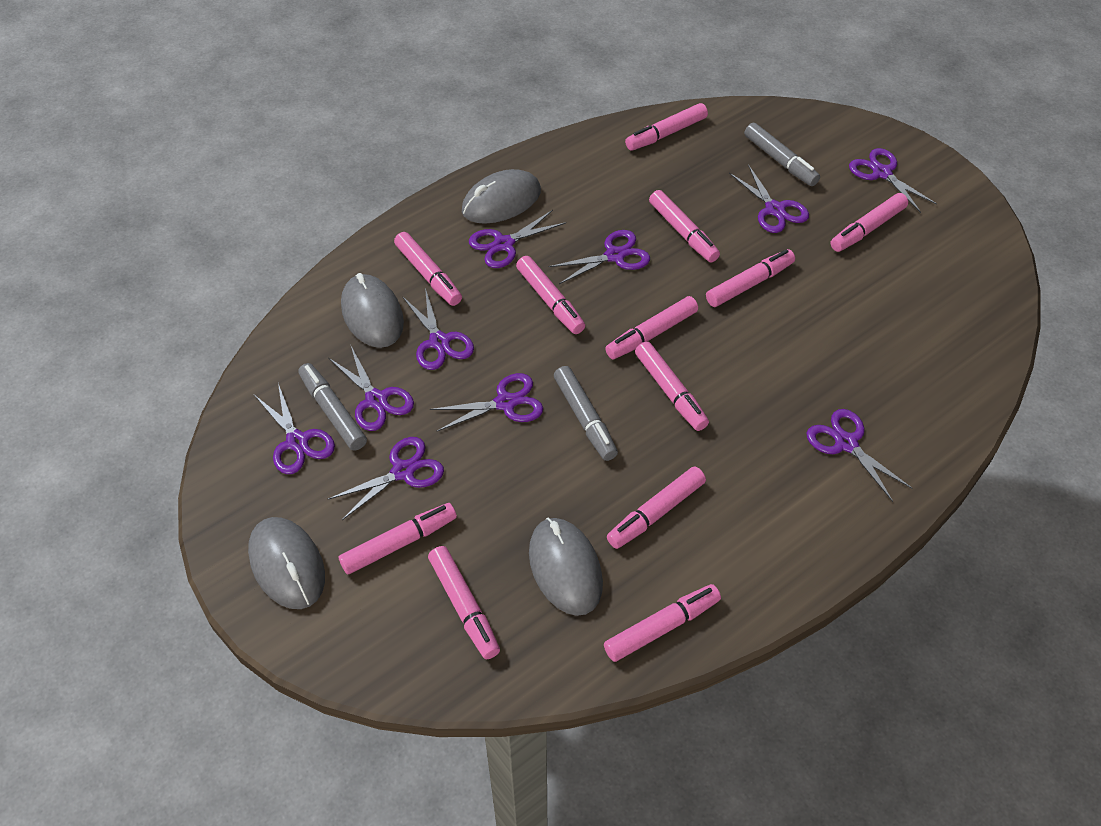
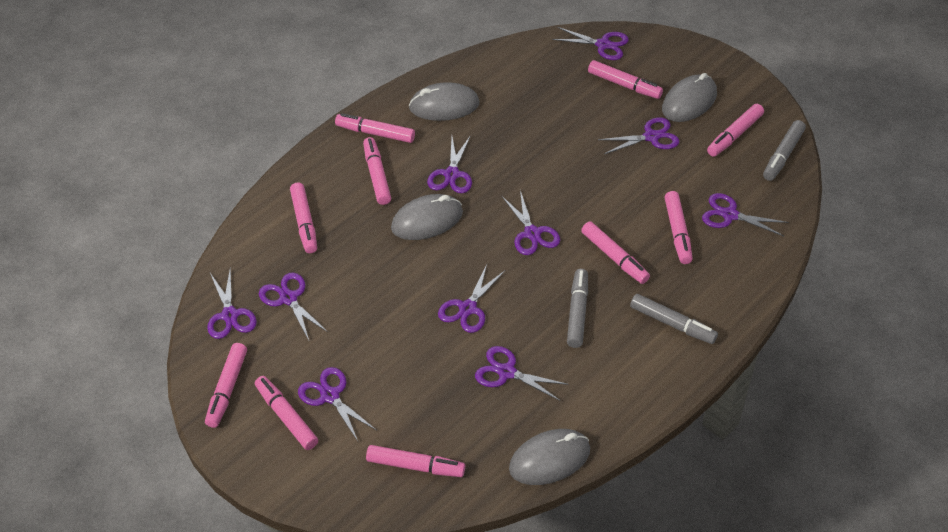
pink marker: 12 -> 10

